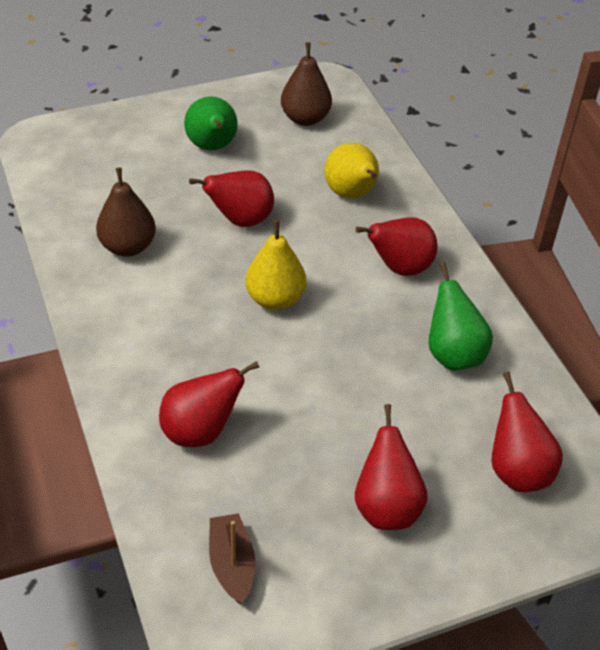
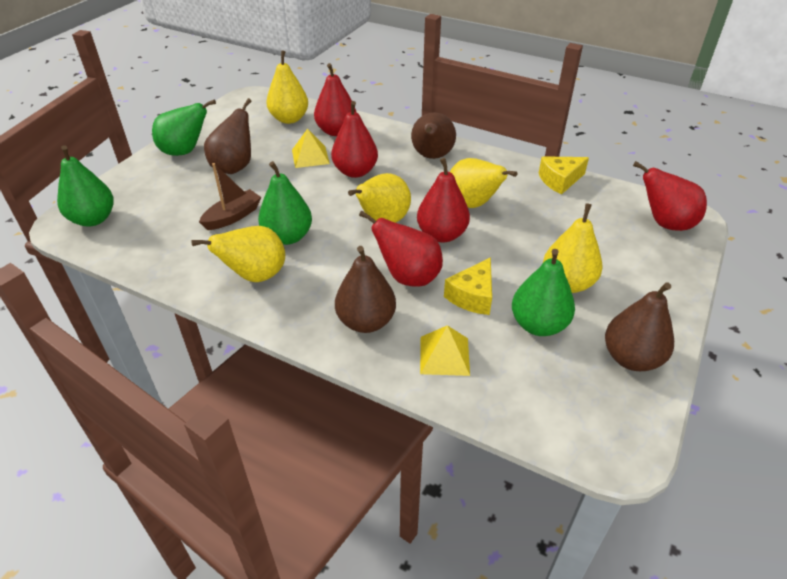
brown pear: 2 -> 4
green pear: 2 -> 4
yellow cheese: 0 -> 2
yellow pear: 2 -> 5
yellow pyramid: 0 -> 2

